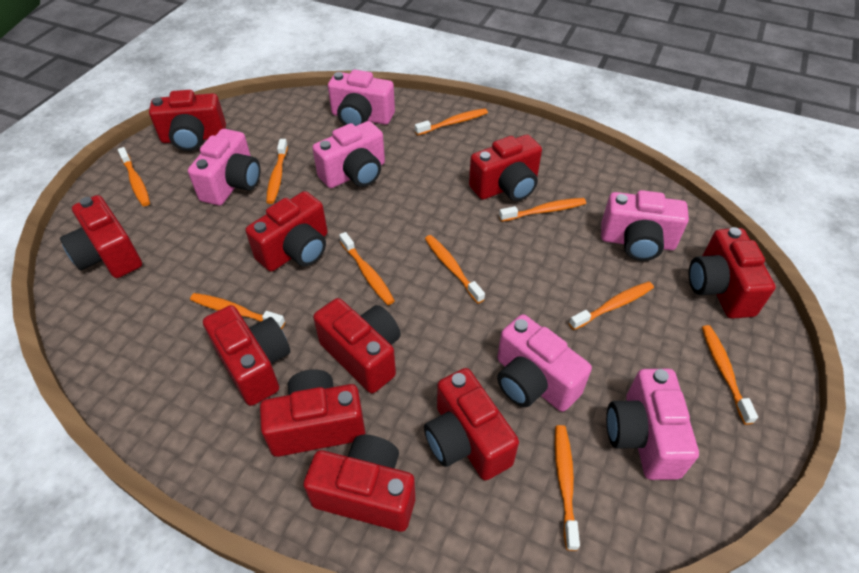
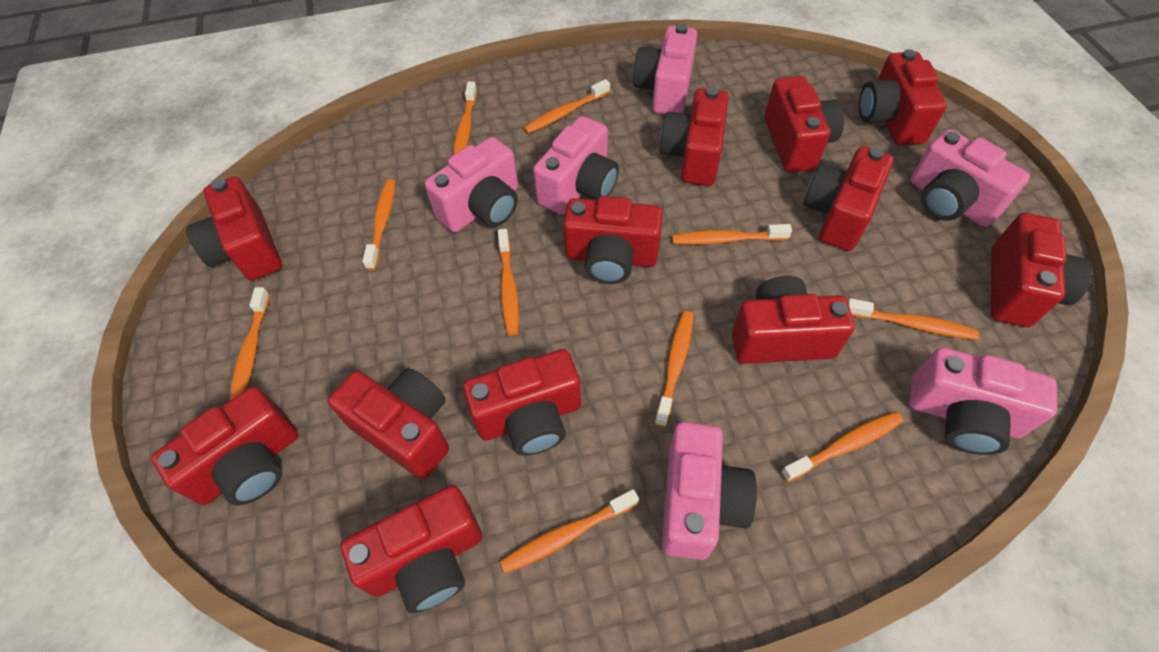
red camera: 10 -> 12

